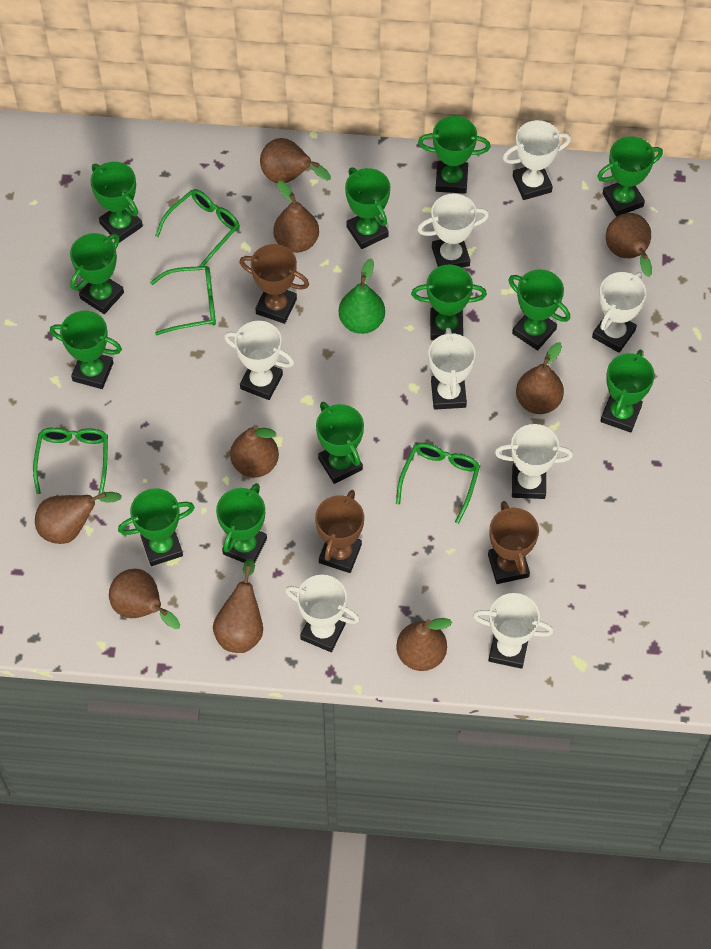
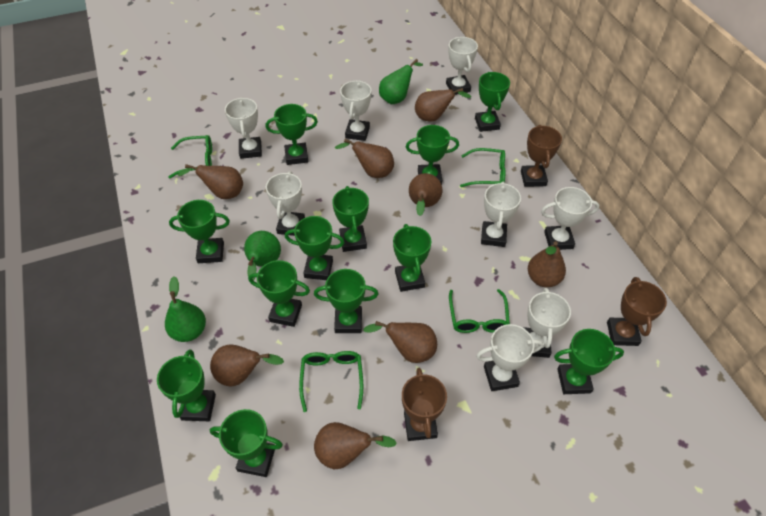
brown pear: 9 -> 8
green pear: 1 -> 3

